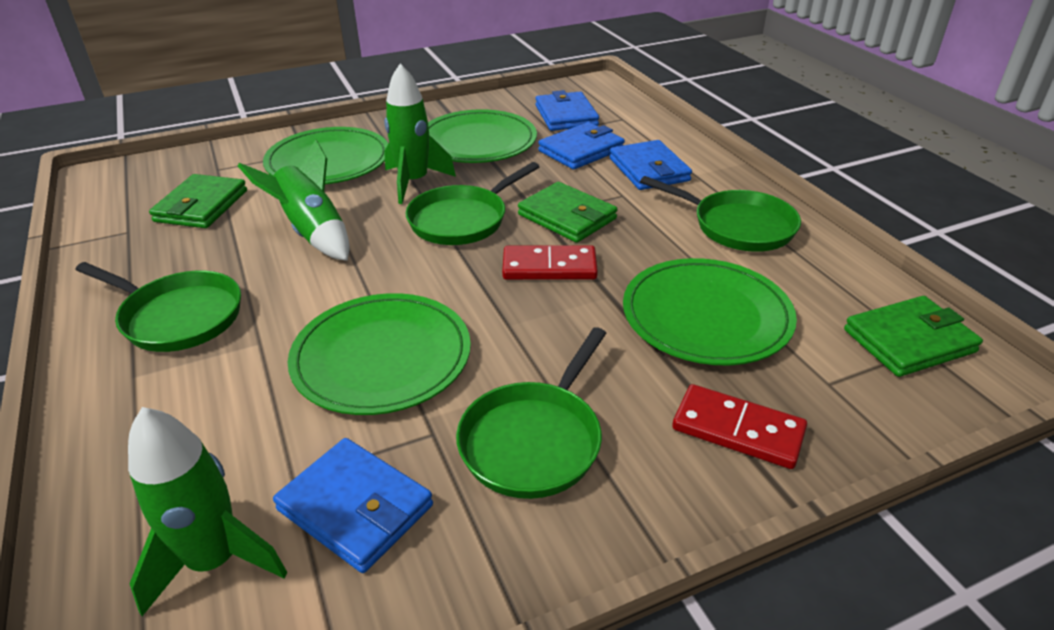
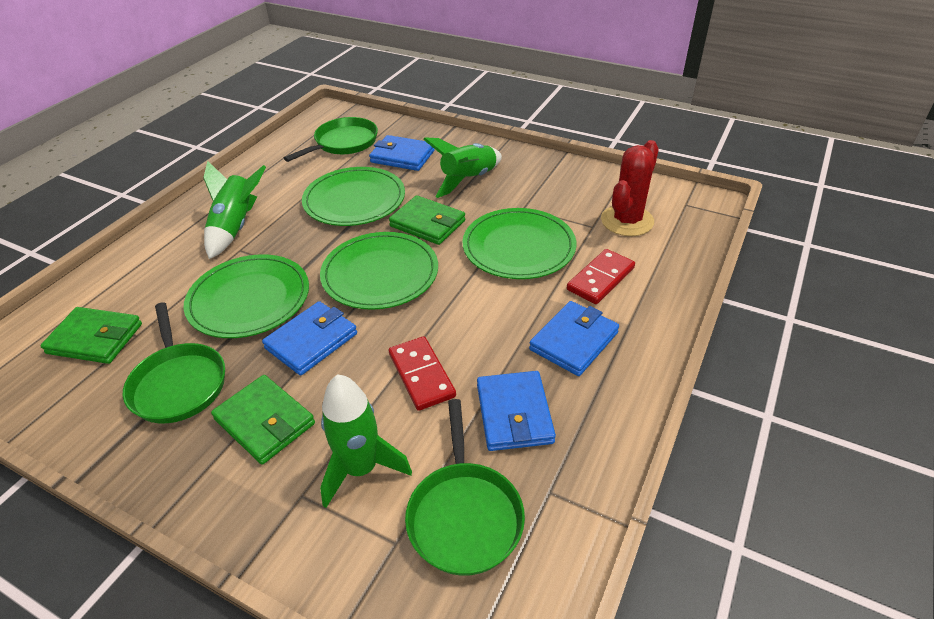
green pan: 4 -> 3
red cactus: 0 -> 1

